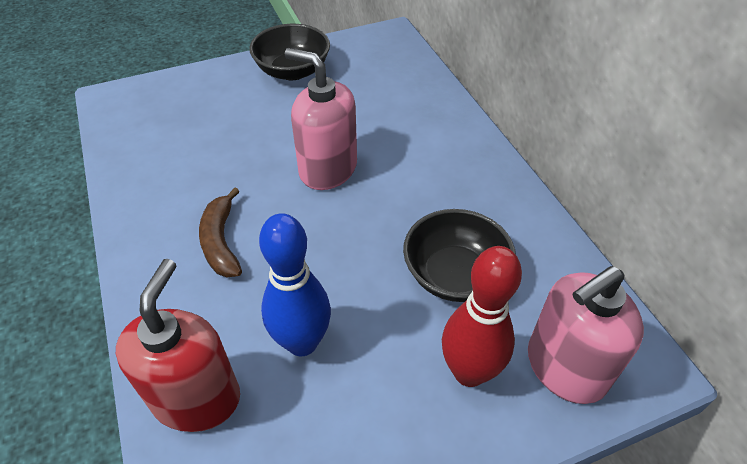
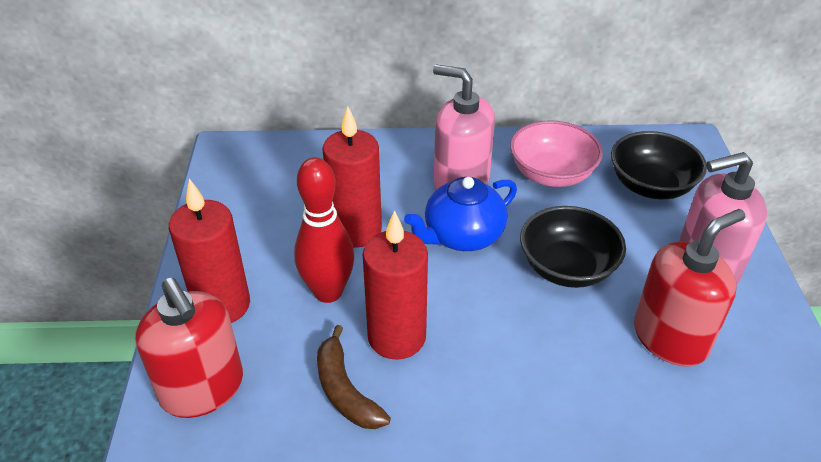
blue bowling pin: 1 -> 0
blue teapot: 0 -> 1
pink bowl: 0 -> 1
red candle: 0 -> 3
red soap dispenser: 1 -> 2

